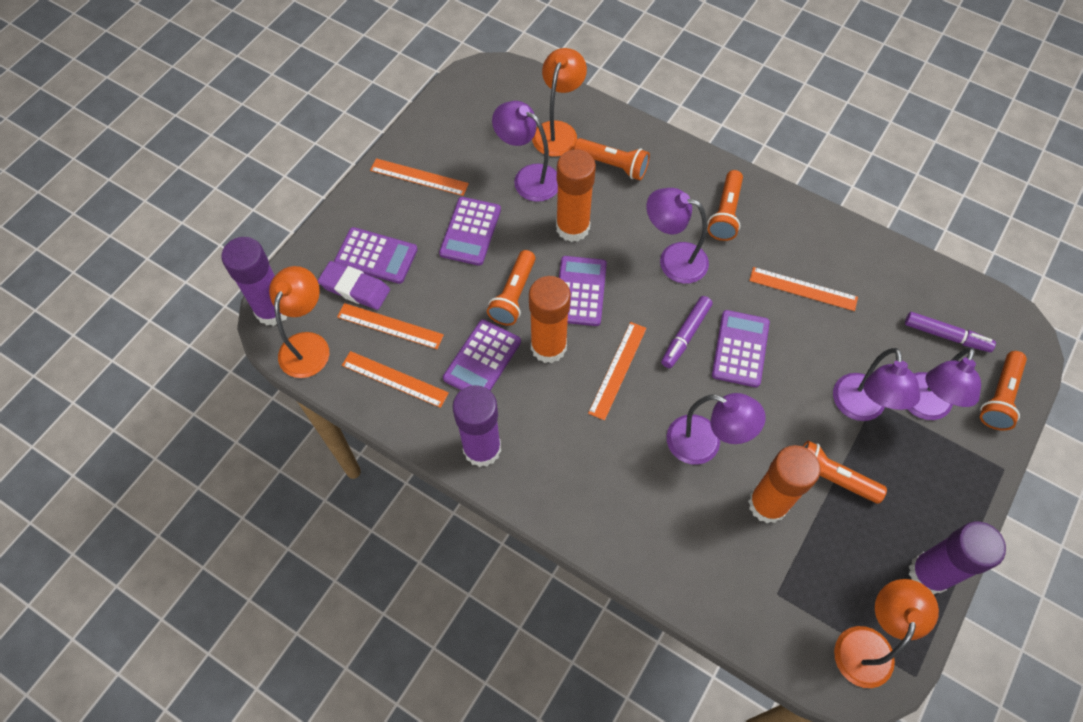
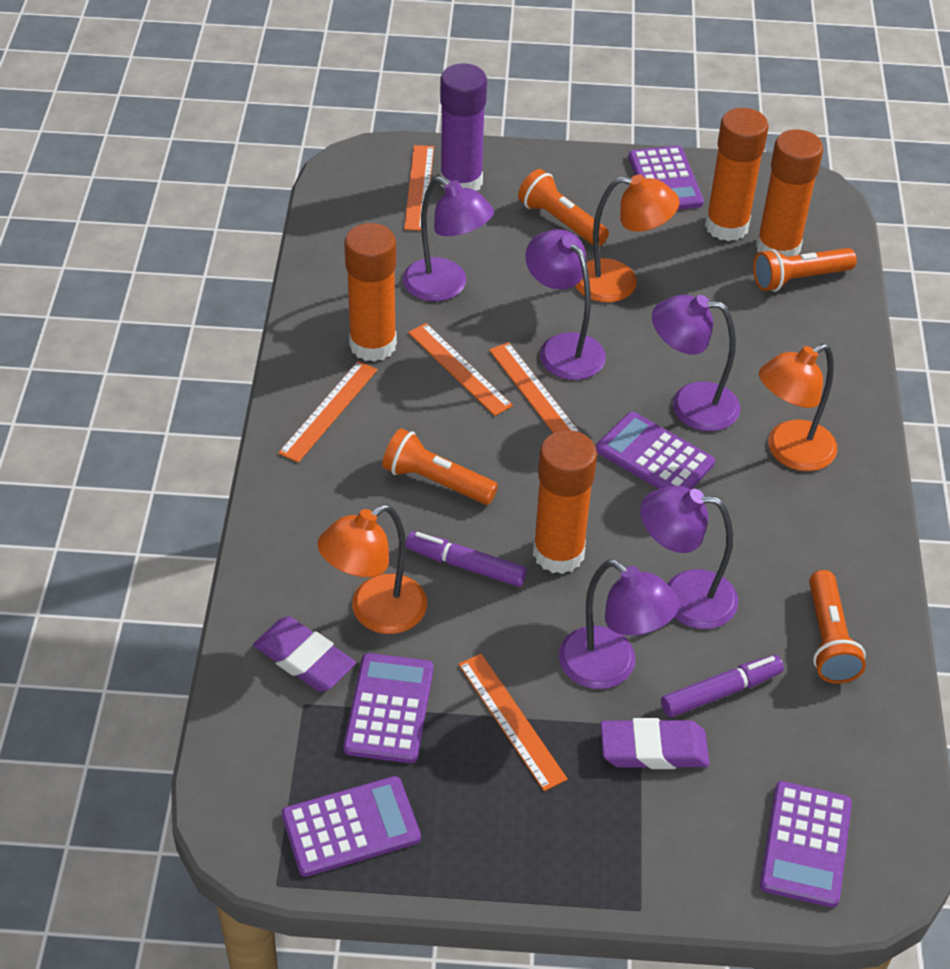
orange flashlight: 5 -> 4
orange glue stick: 3 -> 4
purple eraser: 1 -> 2
purple glue stick: 3 -> 1

